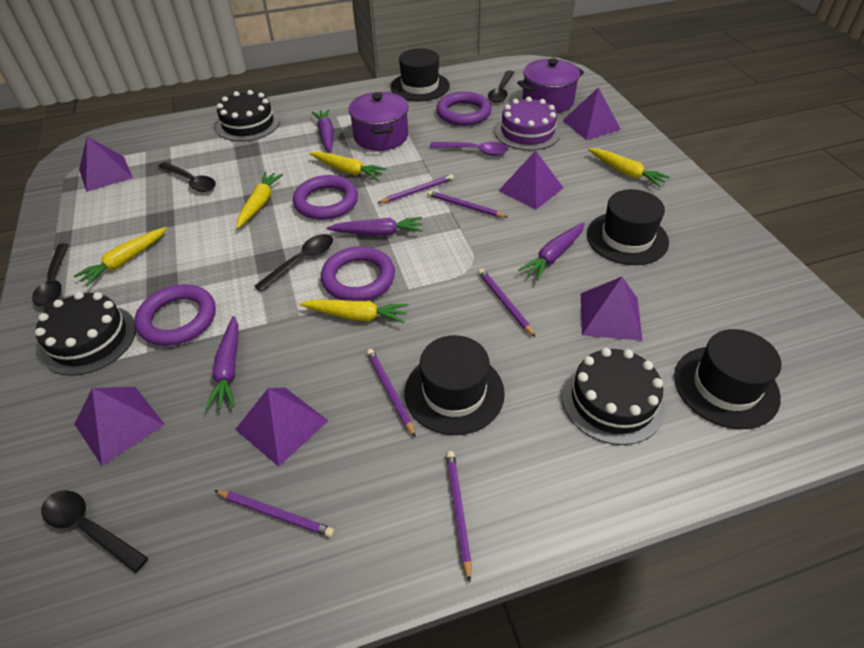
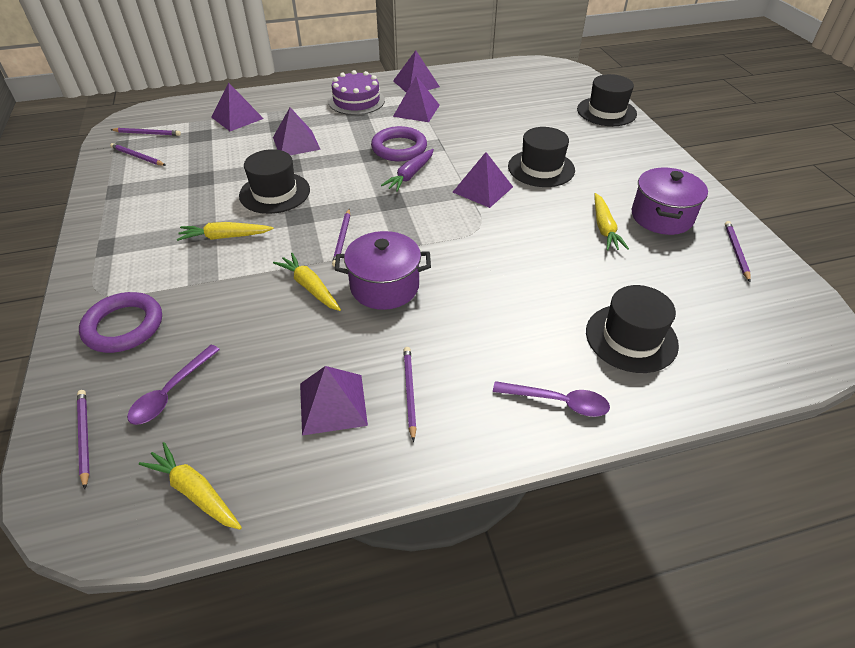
black cake: 3 -> 0
black spoon: 5 -> 0
purple carrot: 4 -> 1
purple ring: 4 -> 2
purple spoon: 1 -> 2
yellow carrot: 5 -> 4

